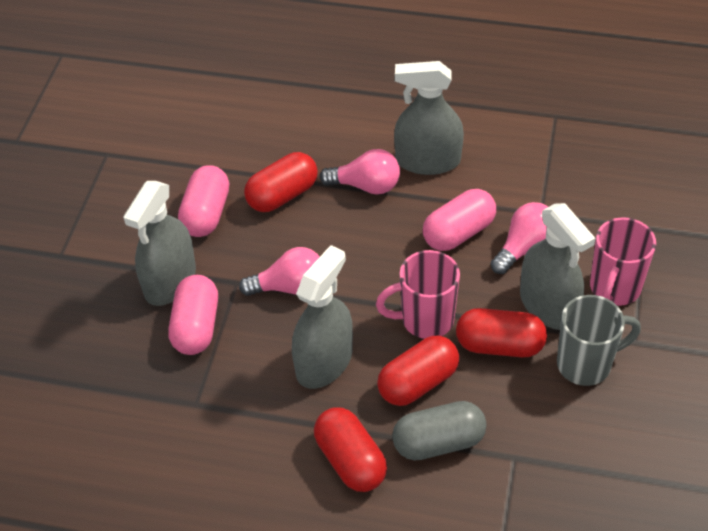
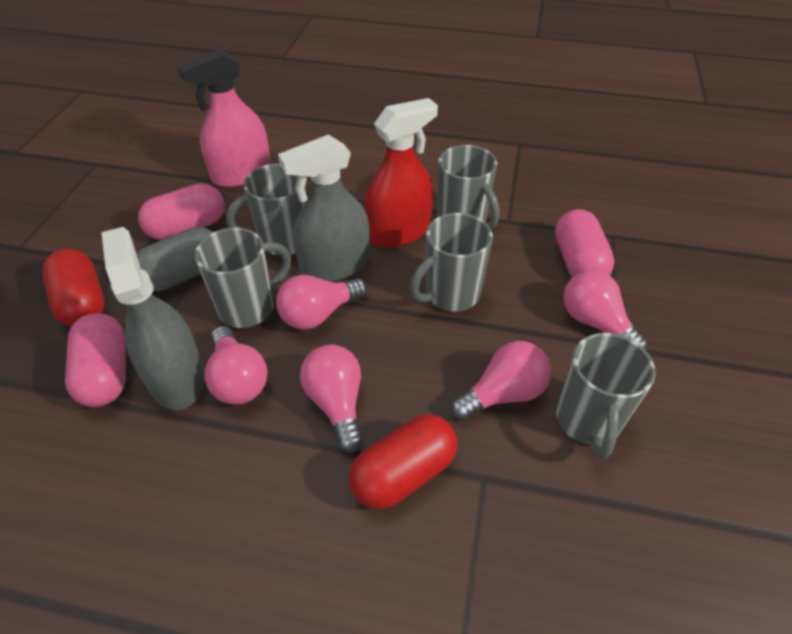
grey mug: 1 -> 5
grey spray bottle: 4 -> 2
pink light bulb: 3 -> 5
pink mug: 2 -> 0
pink spray bottle: 0 -> 1
red capsule: 4 -> 2
red spray bottle: 0 -> 1

